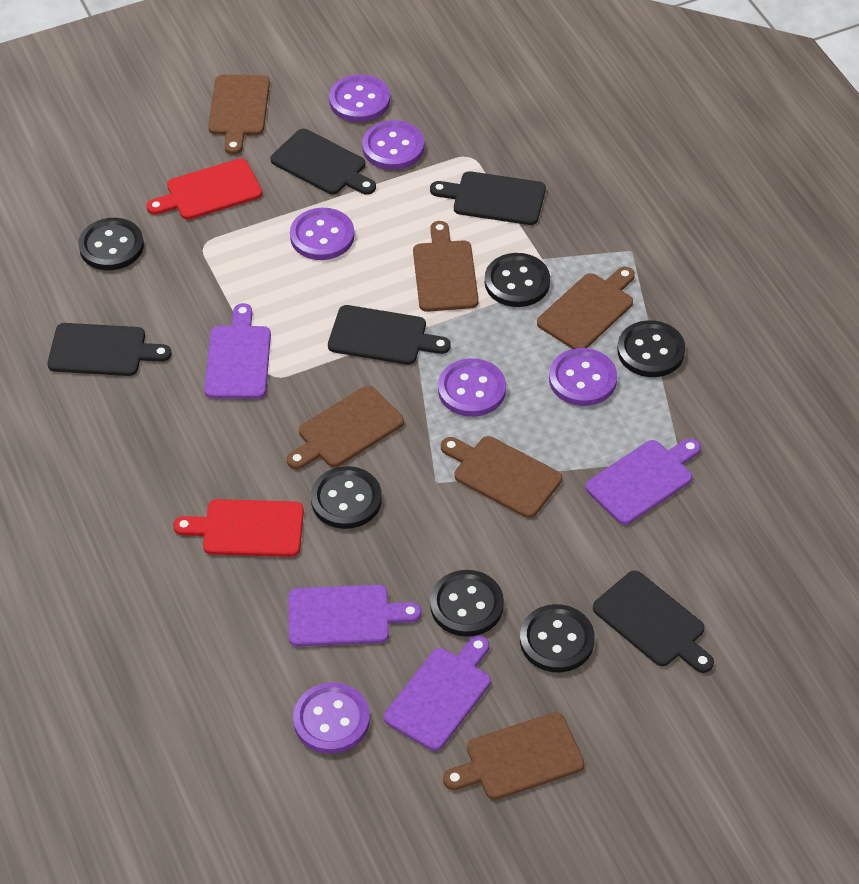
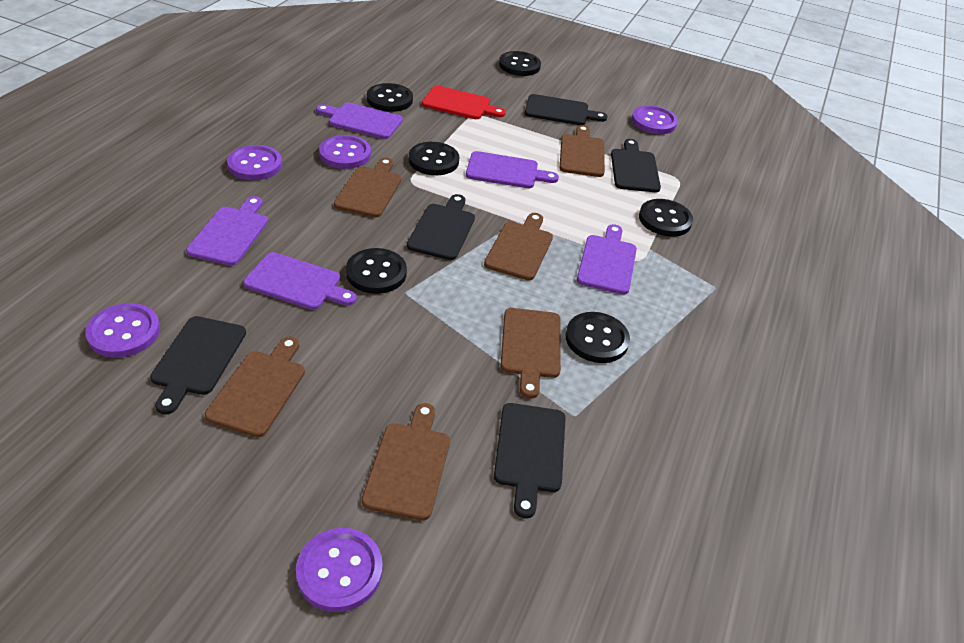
purple button: 6 -> 5
purple cutting board: 4 -> 5
red cutting board: 2 -> 1

